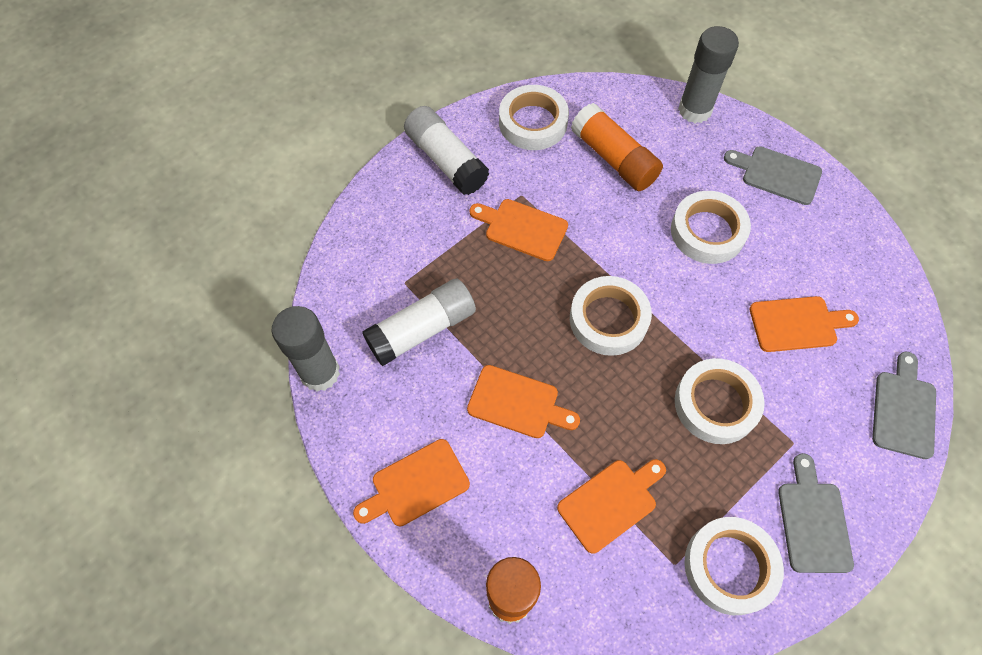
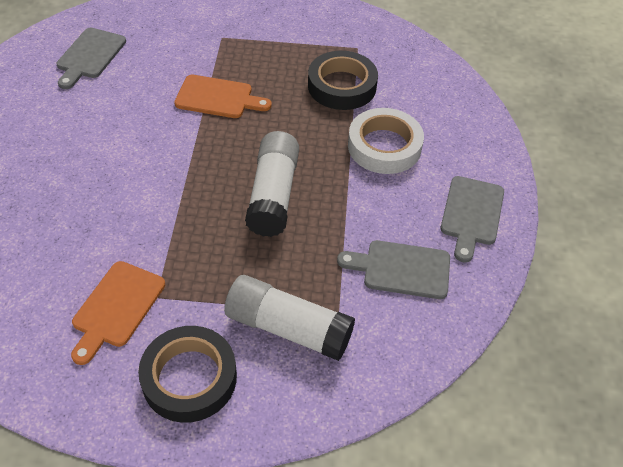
black tape: 0 -> 2
grey glue stick: 2 -> 0
orange cutting board: 5 -> 2
orange glue stick: 2 -> 0
white tape: 5 -> 1

